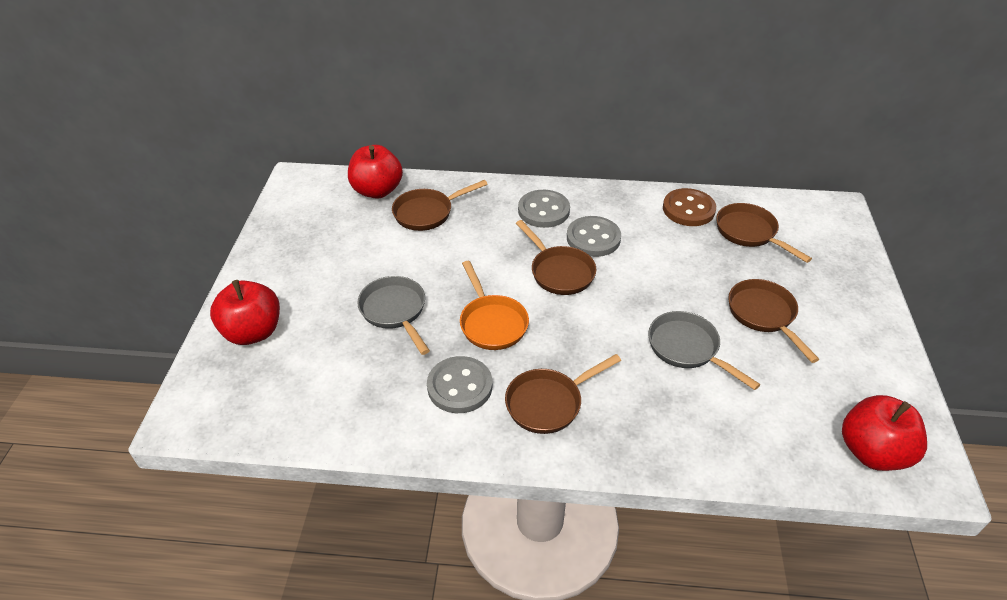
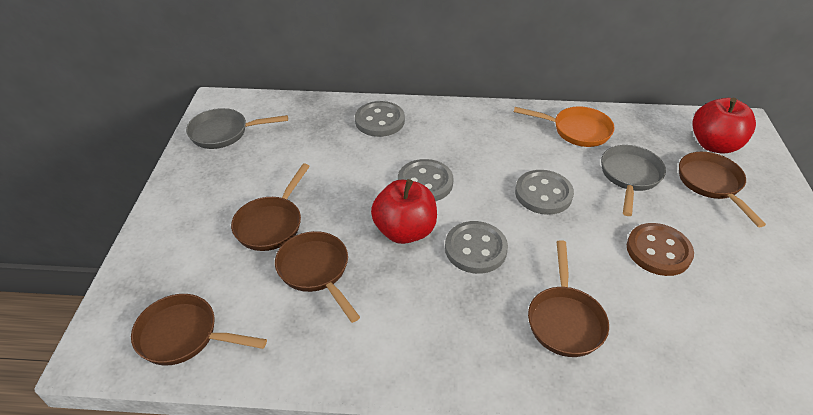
grey button: 3 -> 4
red apple: 3 -> 2

